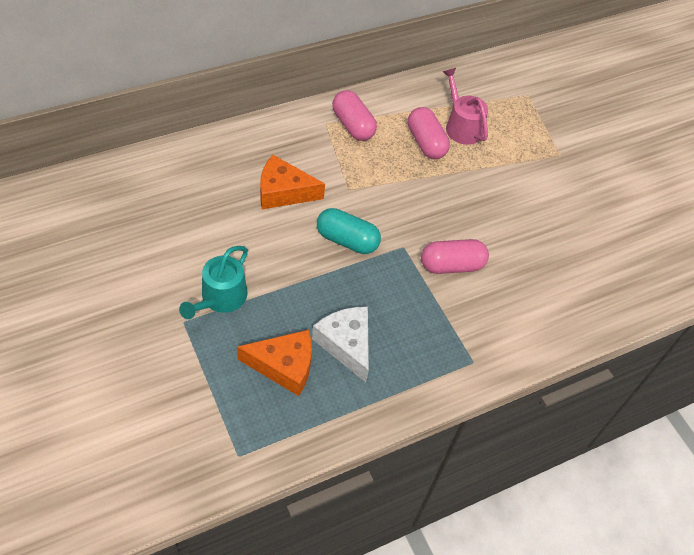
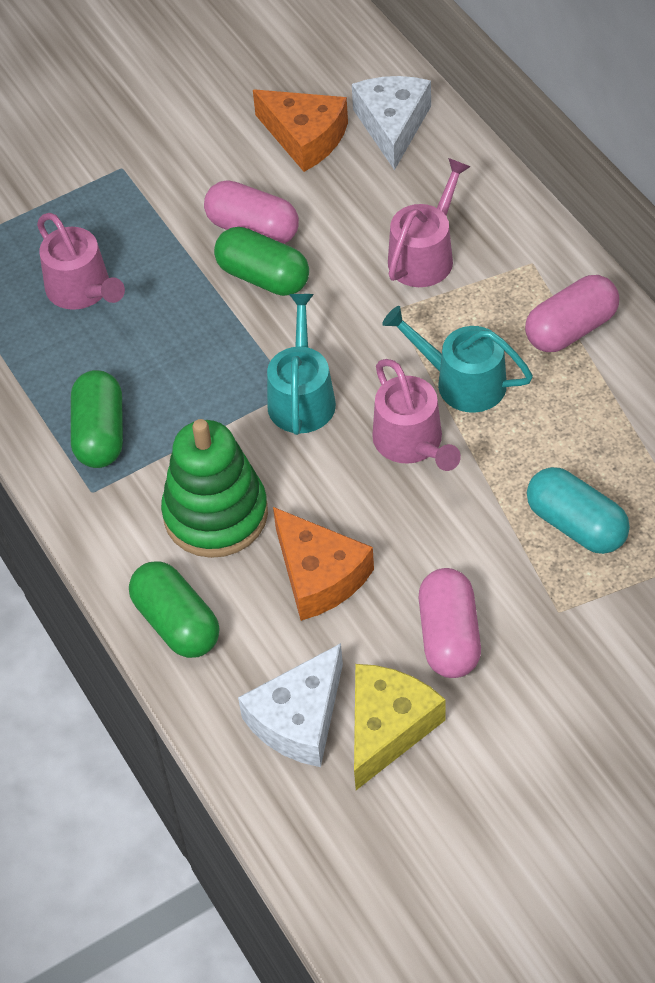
green capsule: 0 -> 3
green stacking toy: 0 -> 1
pink watering can: 1 -> 3
turquoise watering can: 1 -> 2
white cheese: 1 -> 2
yellow cheese: 0 -> 1

